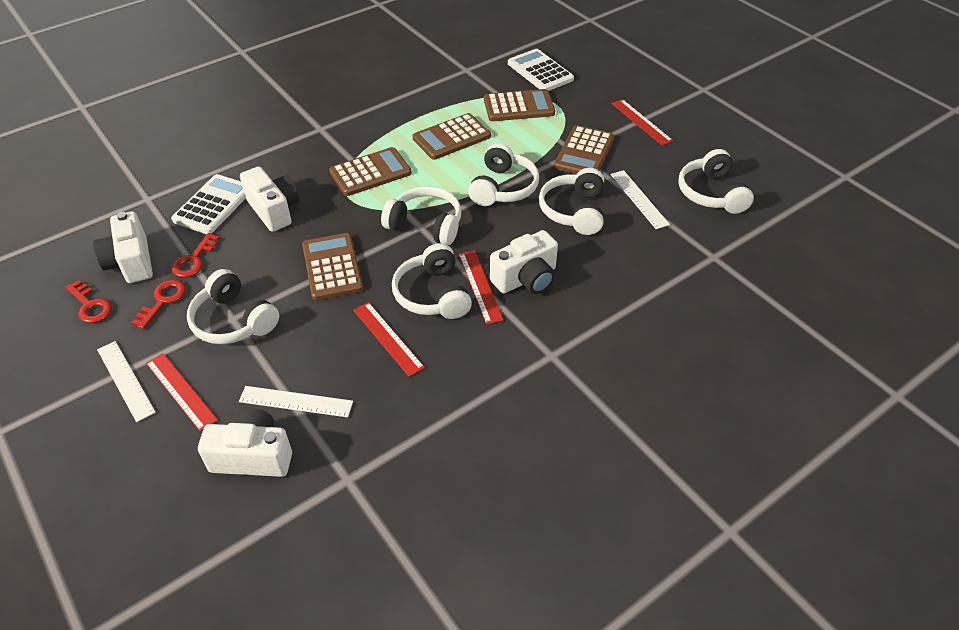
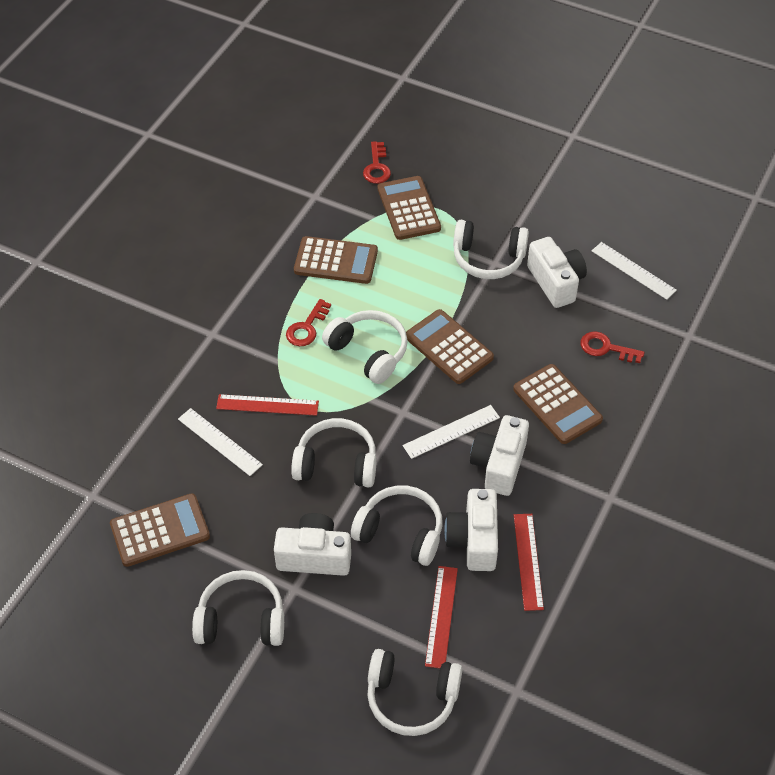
red ruler: 4 -> 3
white calculator: 2 -> 0

